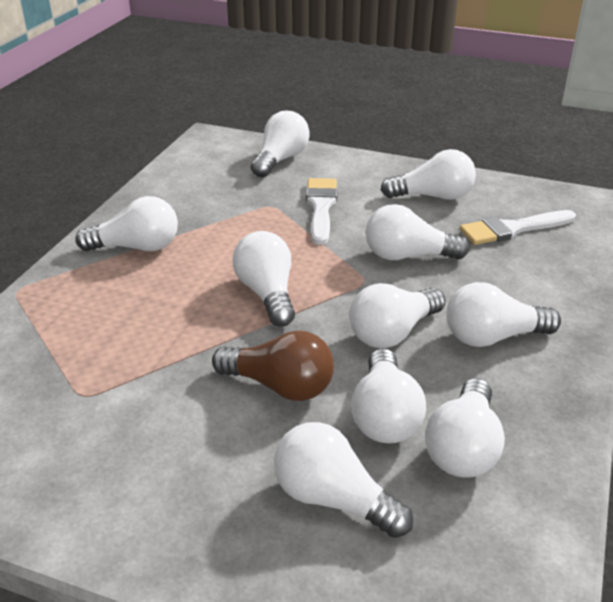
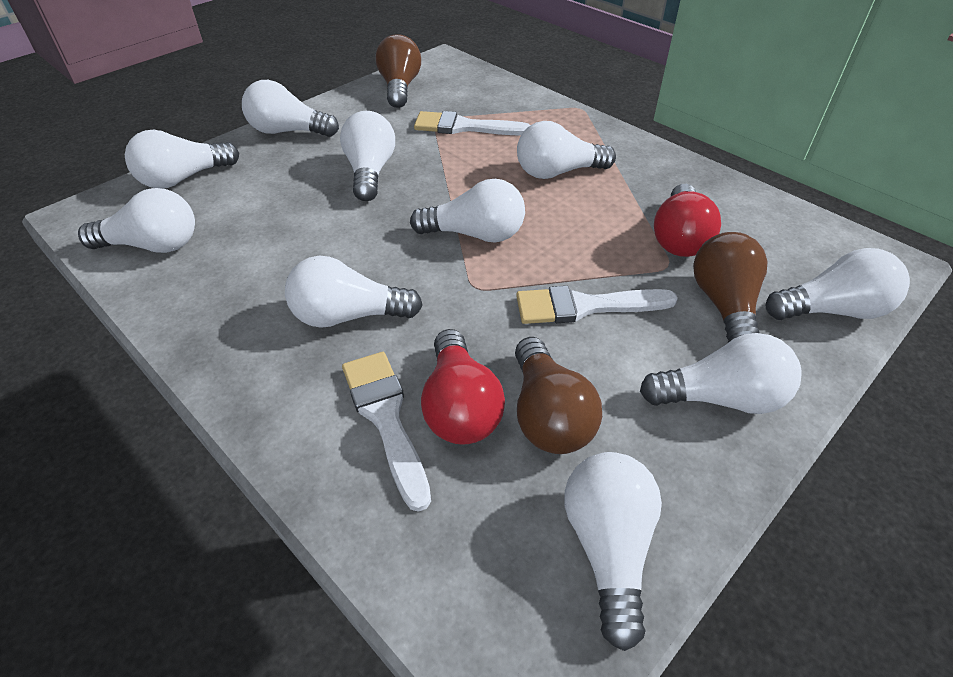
brown light bulb: 1 -> 3
red light bulb: 0 -> 2
white brush: 2 -> 3

